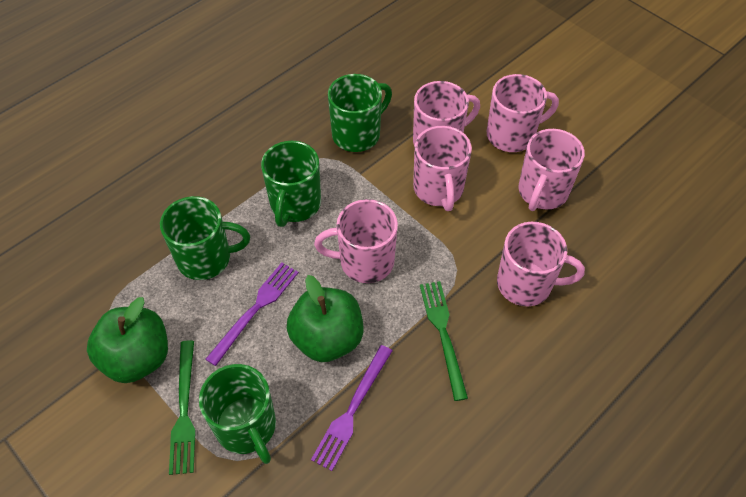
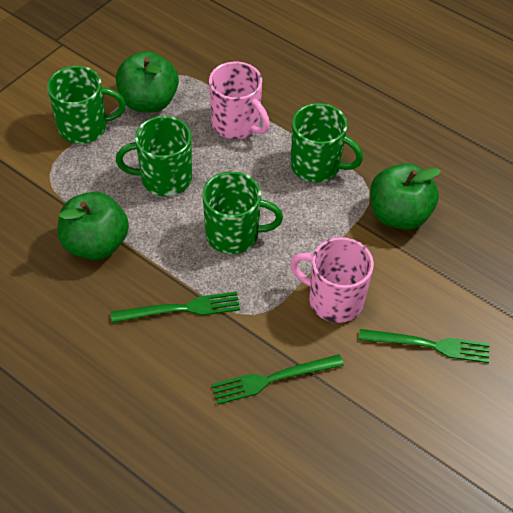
green apple: 2 -> 3
green fork: 2 -> 3
pink mug: 6 -> 2
purple fork: 2 -> 0

